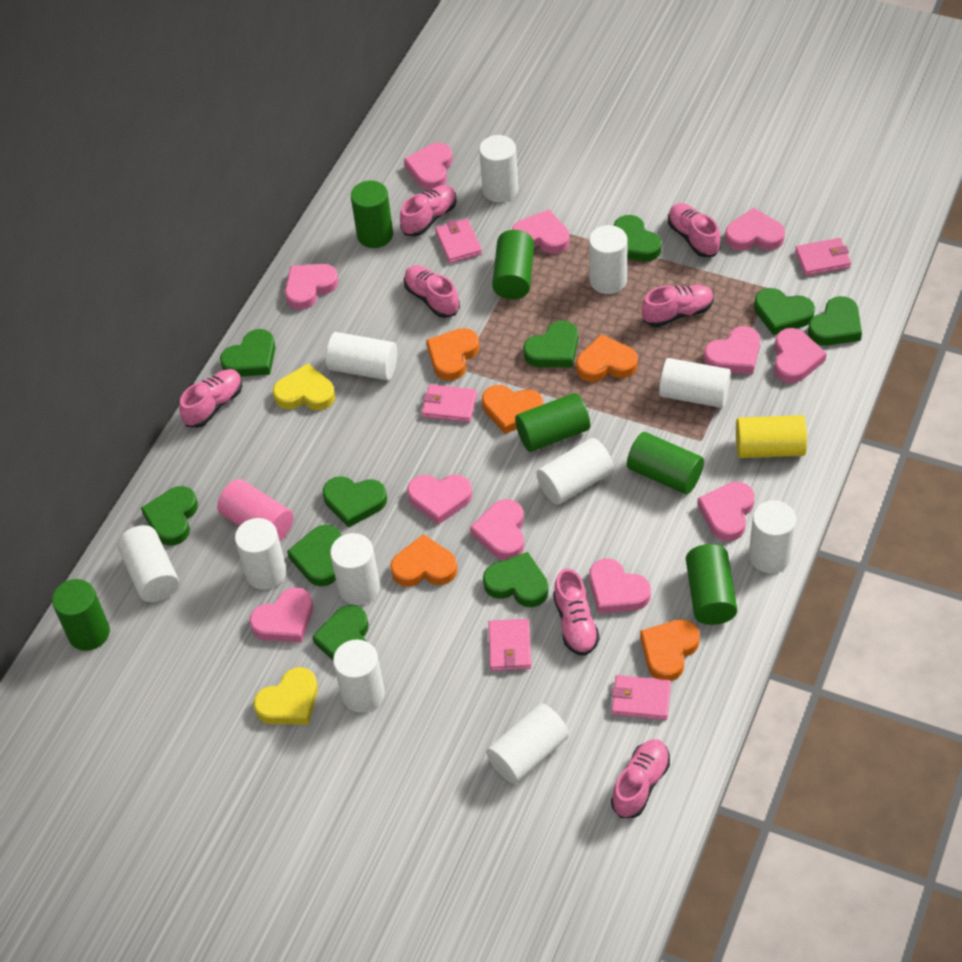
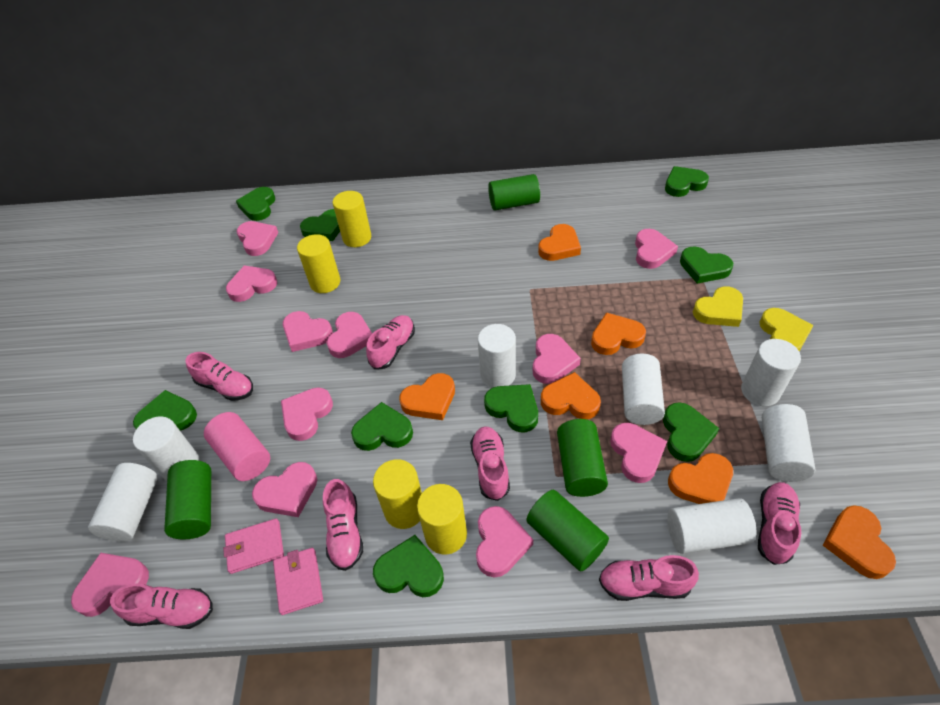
green cylinder: 6 -> 4
green heart: 10 -> 9
orange heart: 5 -> 6
pink wallet: 5 -> 2
white cylinder: 11 -> 7
yellow cylinder: 1 -> 4

